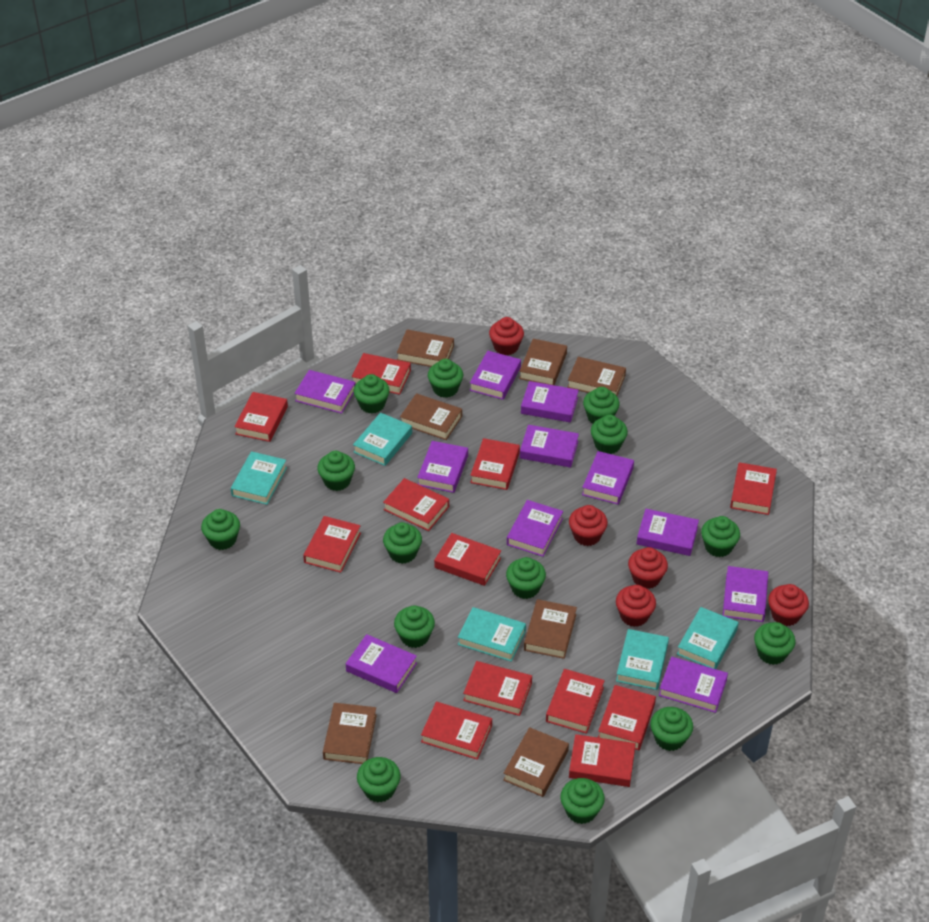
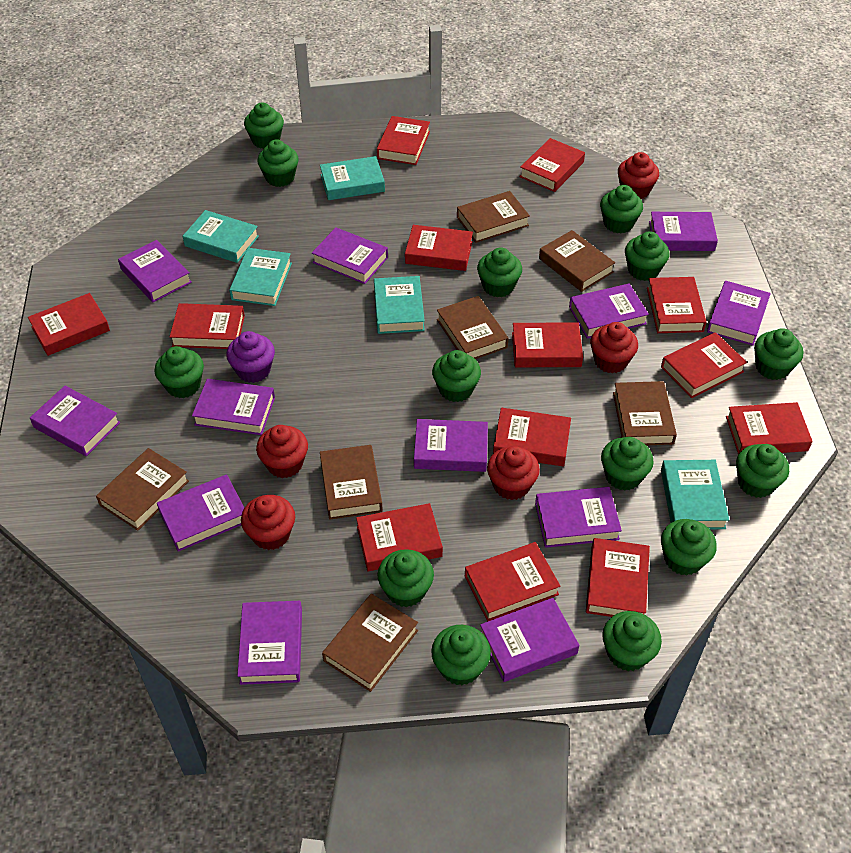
purple book: 11 -> 12
purple cupcake: 0 -> 1
red book: 12 -> 13

